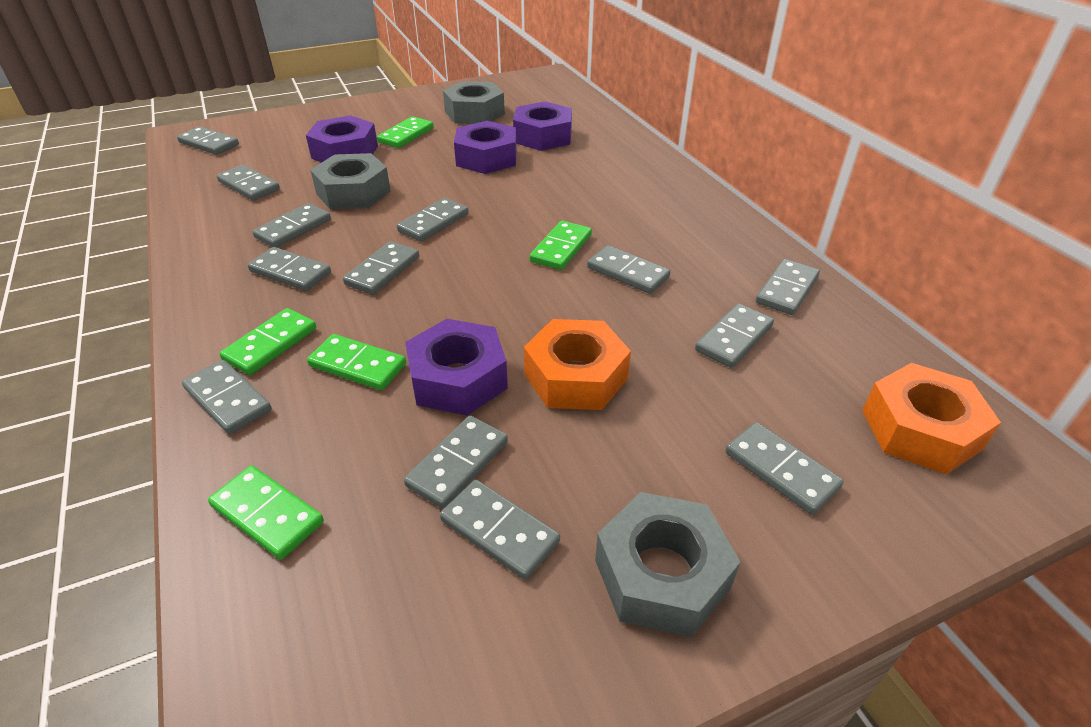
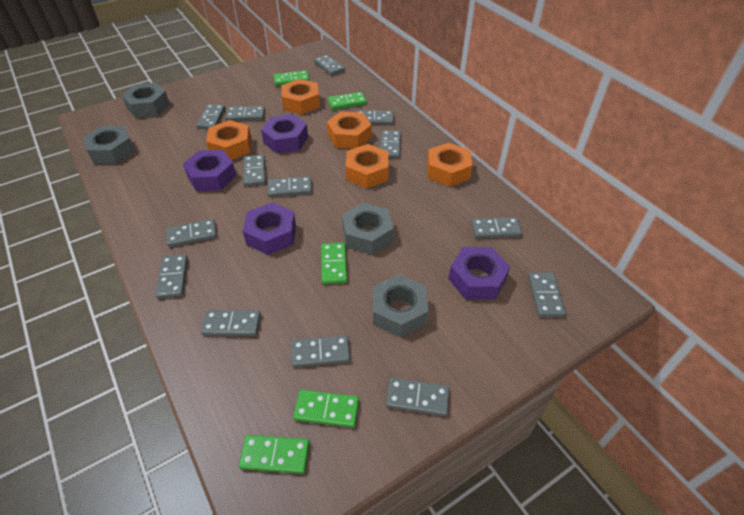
grey domino: 13 -> 14
grey nut: 3 -> 4
orange nut: 2 -> 5

